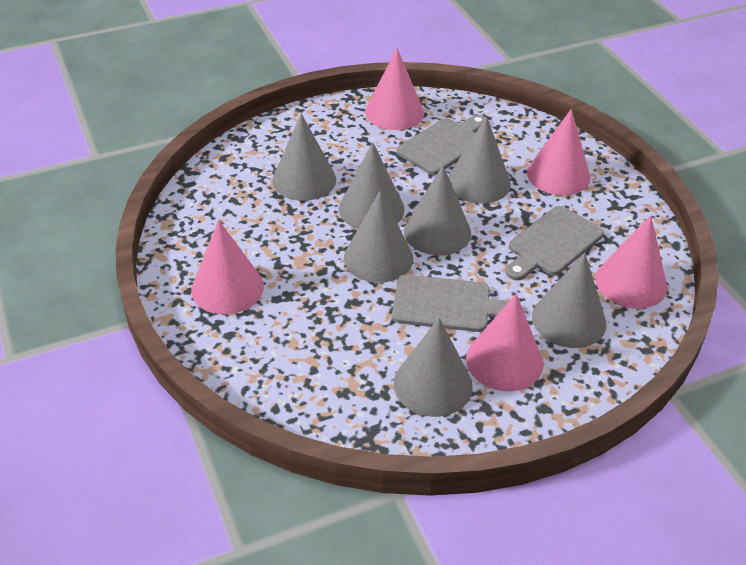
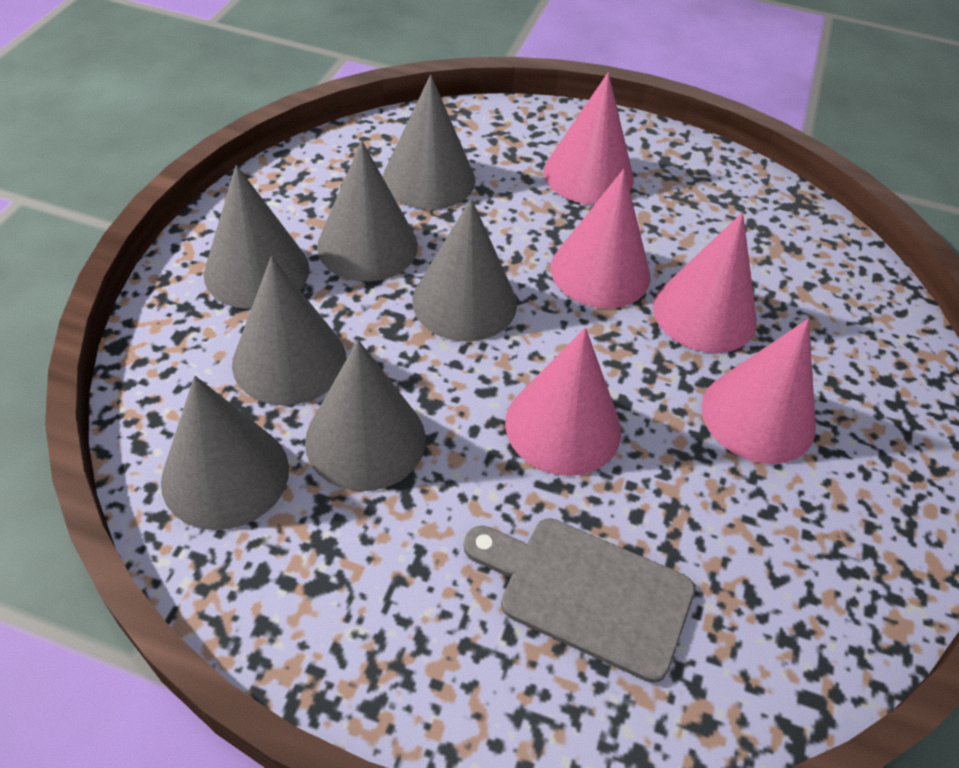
grey cutting board: 3 -> 1

